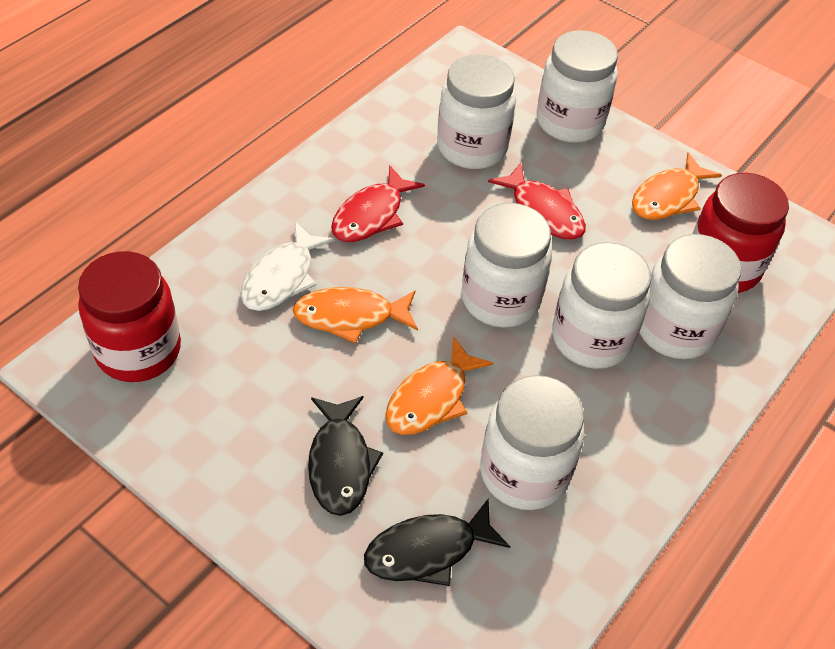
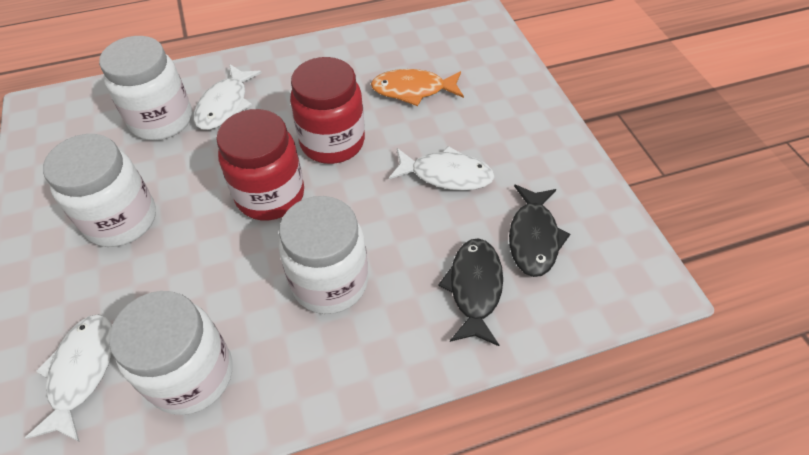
orange fish: 3 -> 1
red fish: 2 -> 0
white fish: 1 -> 3
white jar: 6 -> 4

